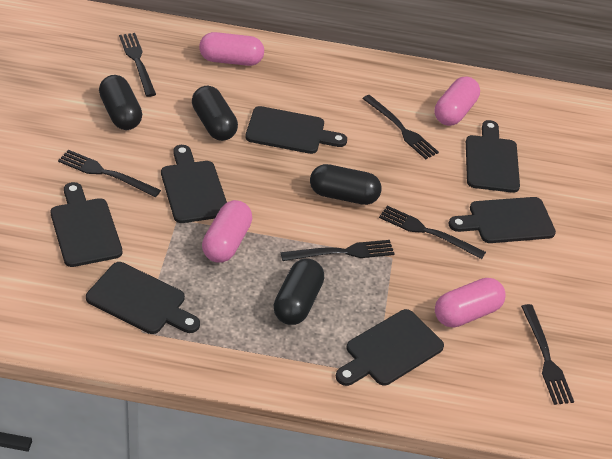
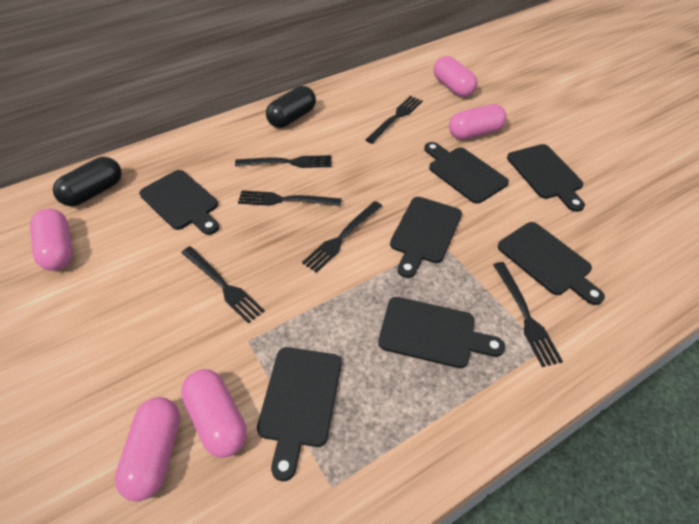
black capsule: 4 -> 2
pink capsule: 4 -> 5

